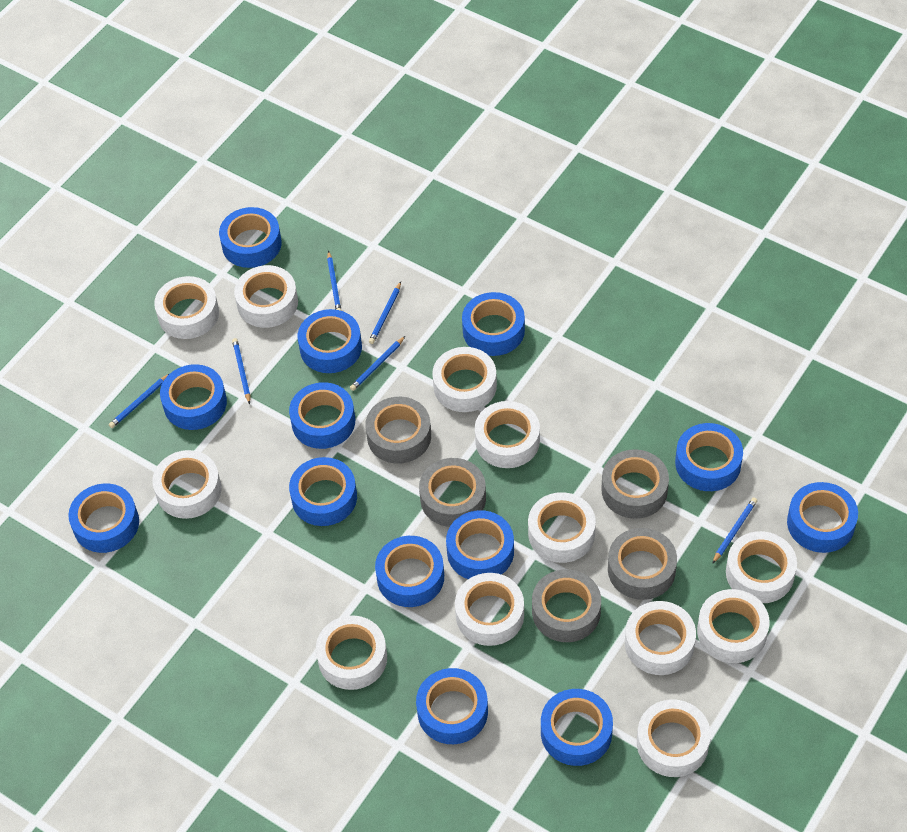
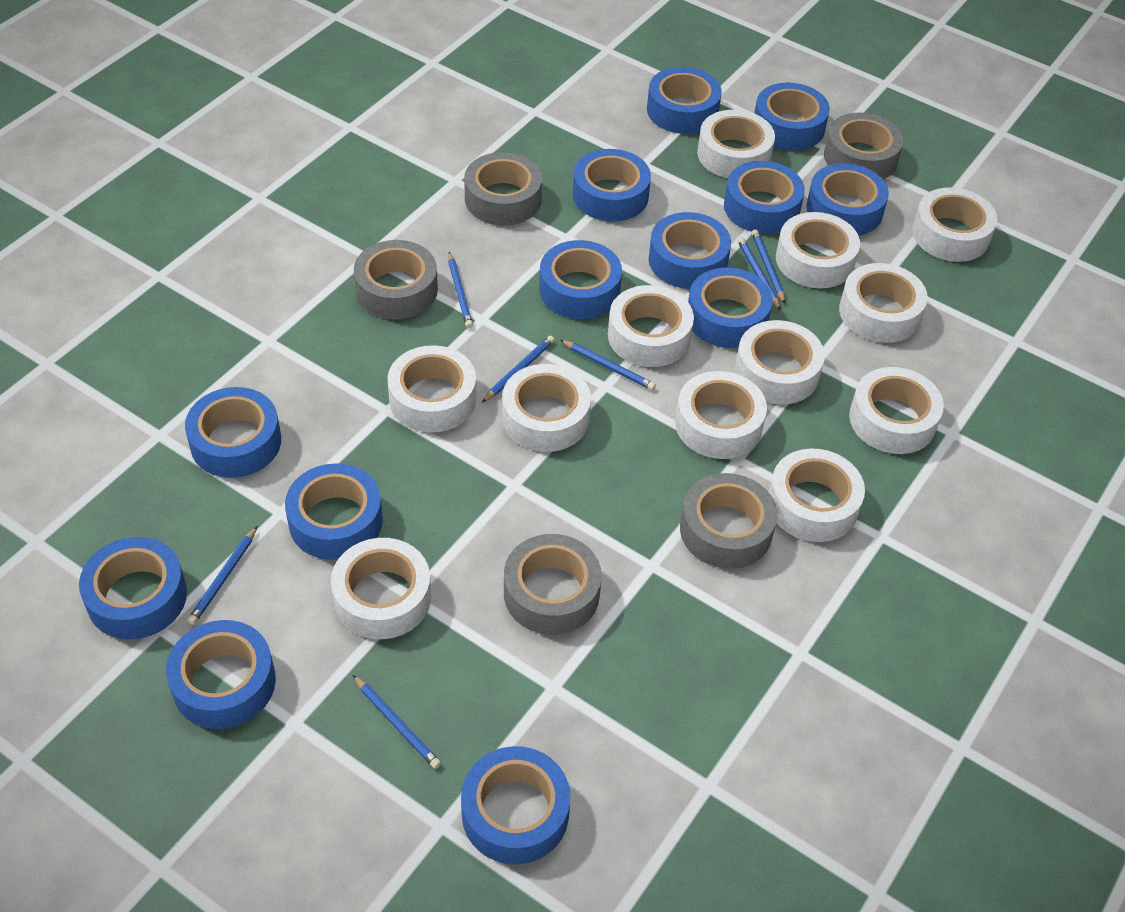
blue pencil: 6 -> 7

